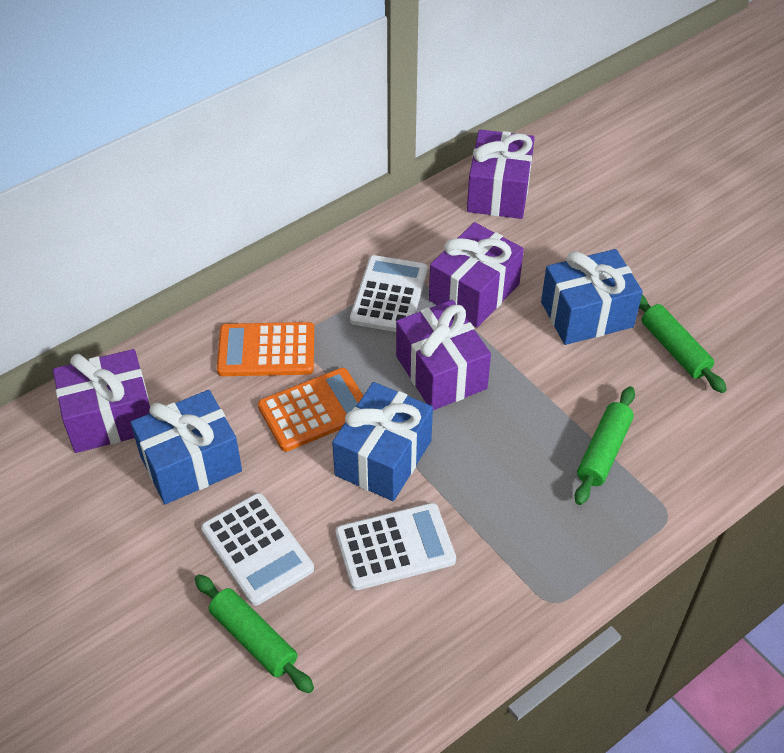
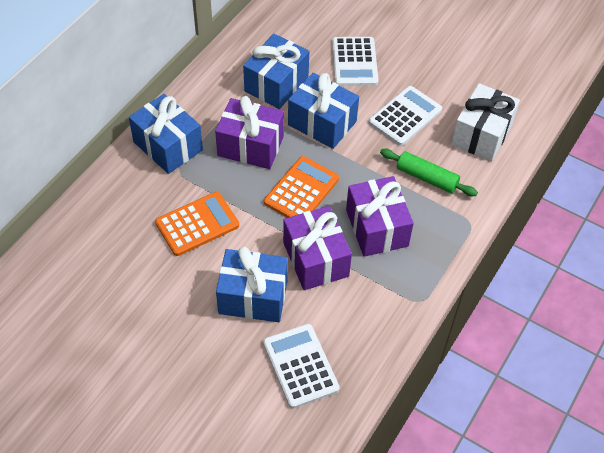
blue gift: 3 -> 4
green rolling pin: 3 -> 1
purple gift: 4 -> 3
white gift: 0 -> 1

